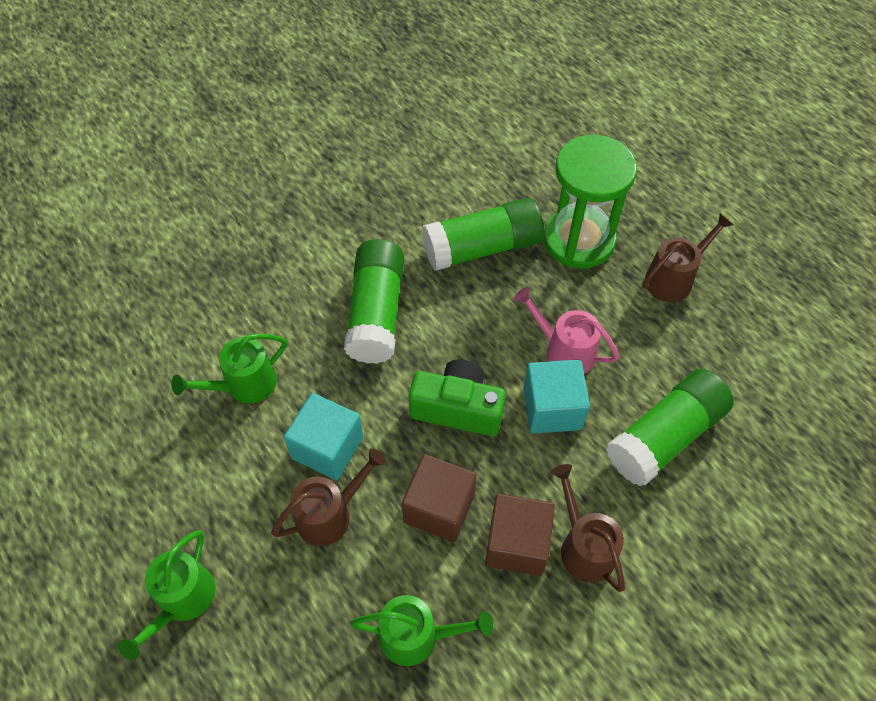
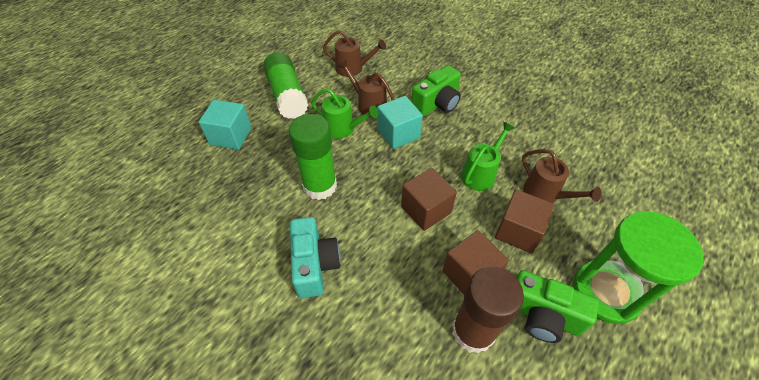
brown cube: 2 -> 3
brown glue stick: 0 -> 1
green camera: 1 -> 2
green glue stick: 3 -> 2
green watering can: 3 -> 2
pink watering can: 1 -> 0
turquoise camera: 0 -> 1

